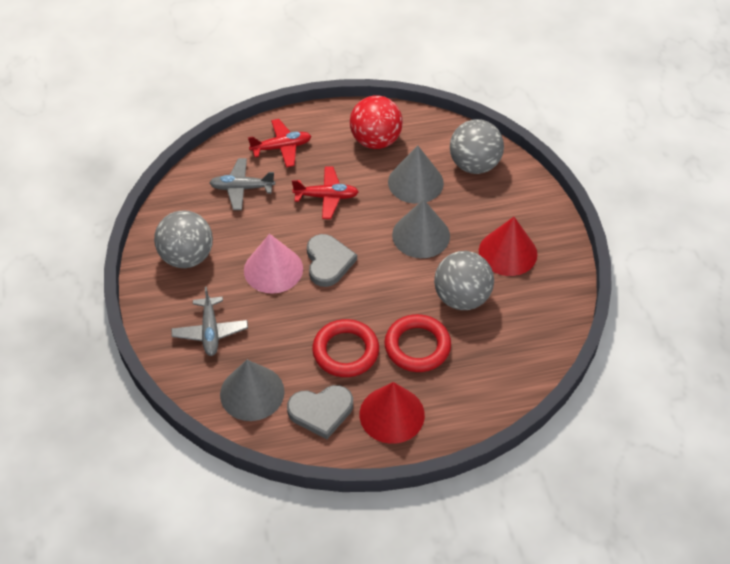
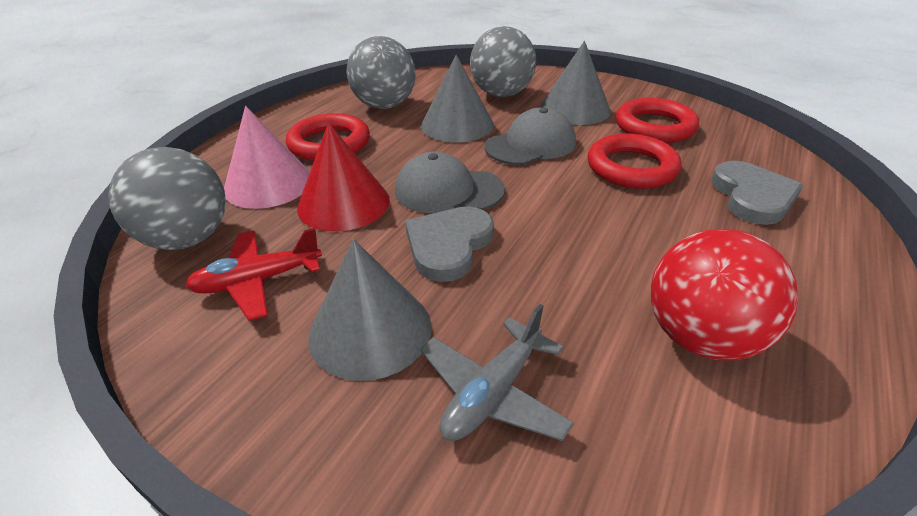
grey cap: 0 -> 2
grey plane: 2 -> 1
red cone: 2 -> 1
red plane: 2 -> 1
red ring: 2 -> 3

